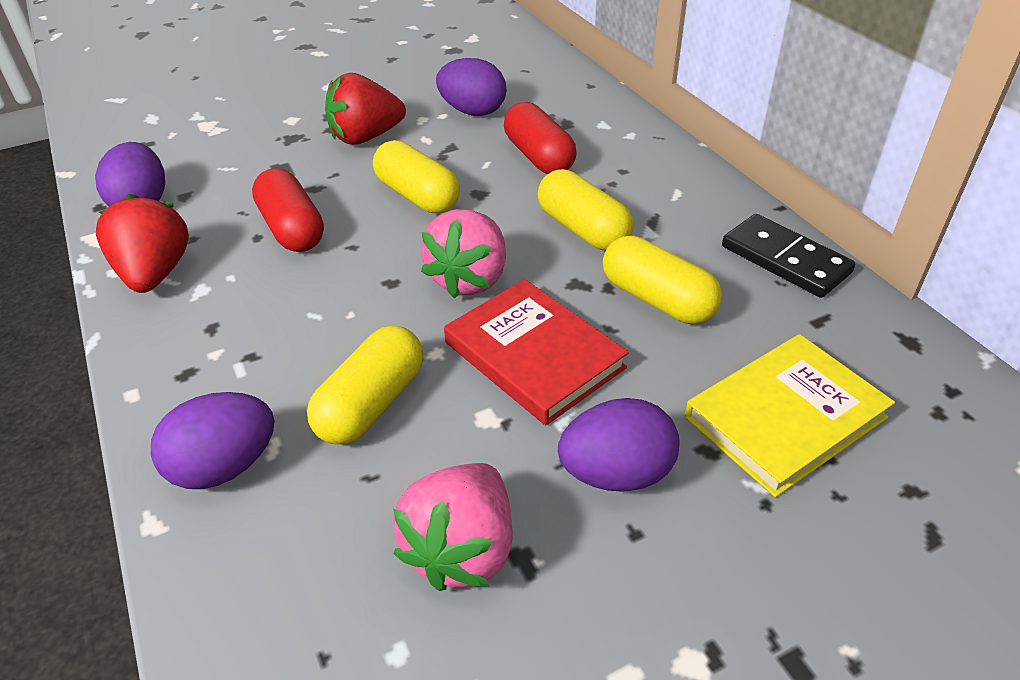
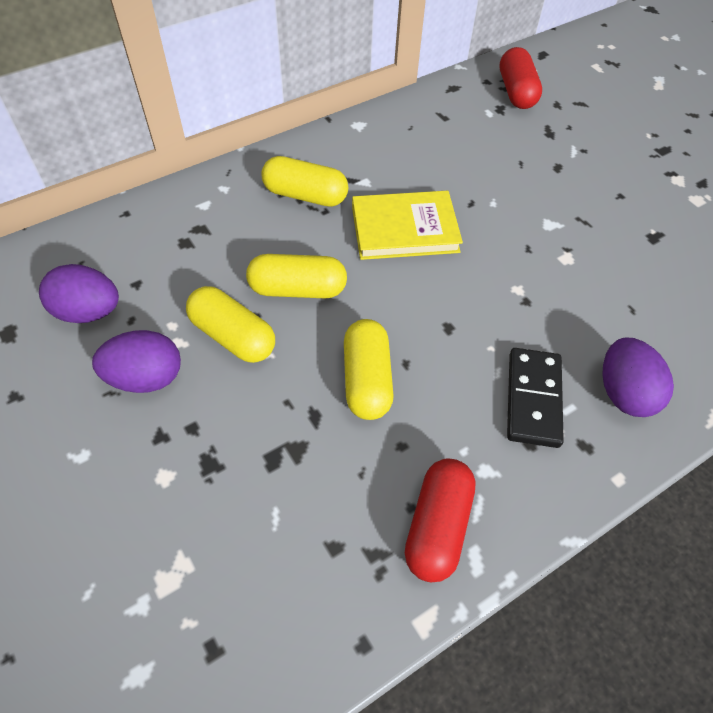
pink strawberry: 2 -> 0
purple egg: 4 -> 3
red book: 1 -> 0
red strawberry: 2 -> 0

